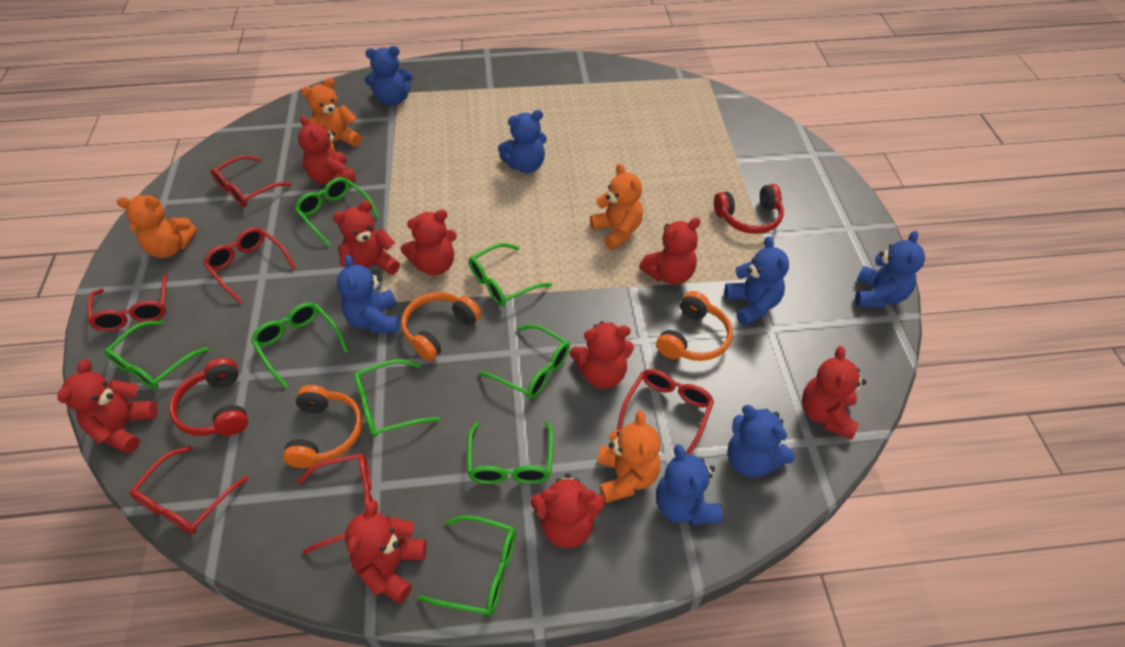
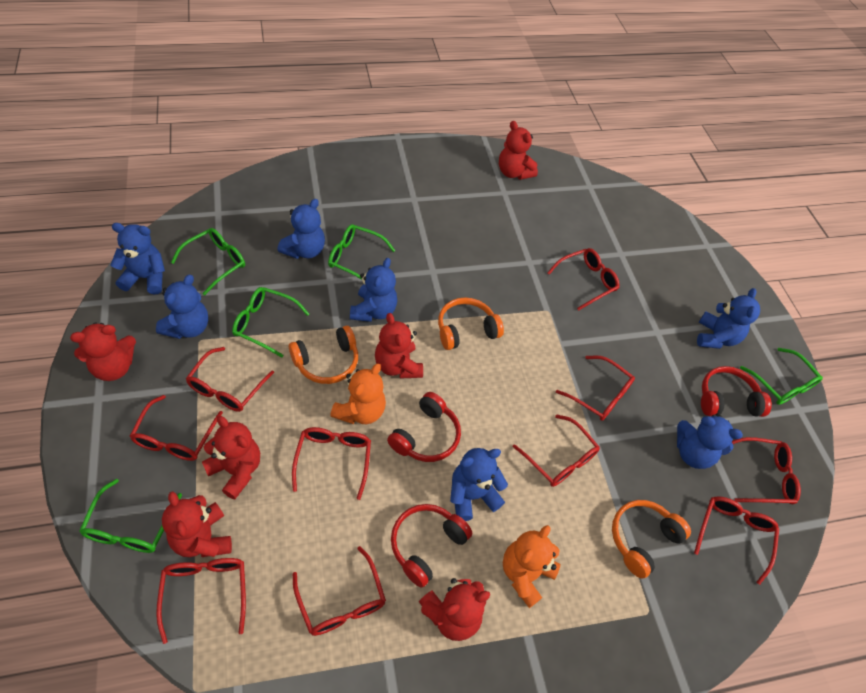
green glasses: 8 -> 5
orange teddy bear: 4 -> 2
red glasses: 6 -> 10
red headphones: 2 -> 3
red teddy bear: 9 -> 6

